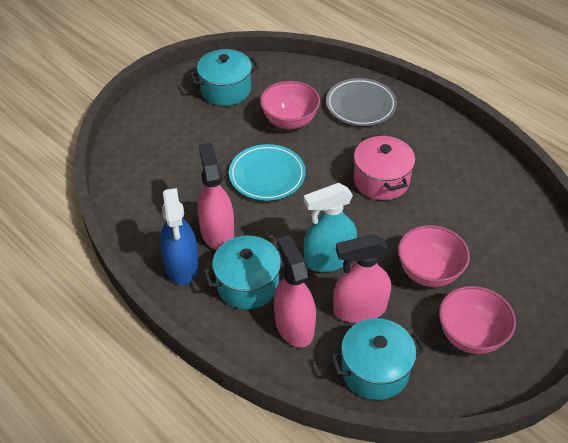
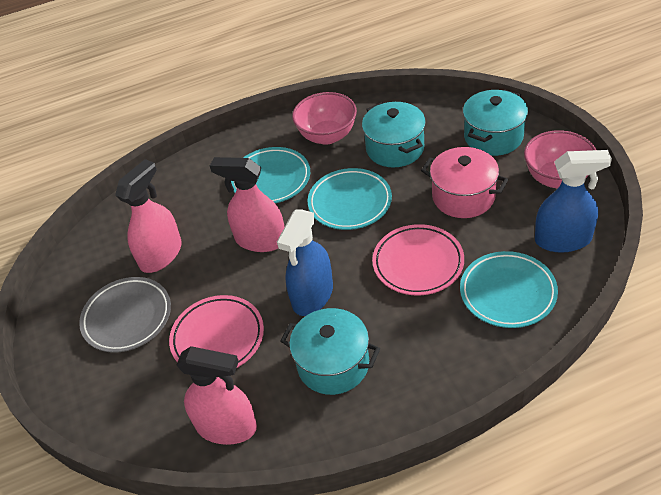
blue spray bottle: 1 -> 2
pink bowl: 3 -> 2
pink plate: 0 -> 2
turquoise plate: 1 -> 3
turquoise spray bottle: 1 -> 0

